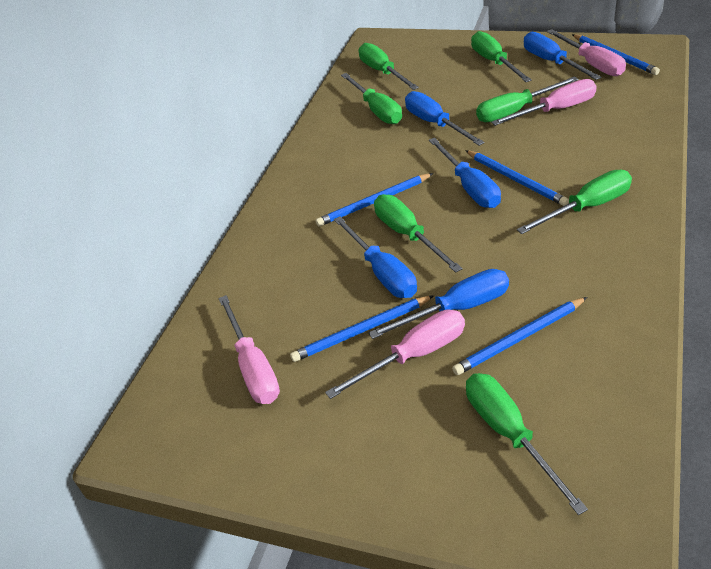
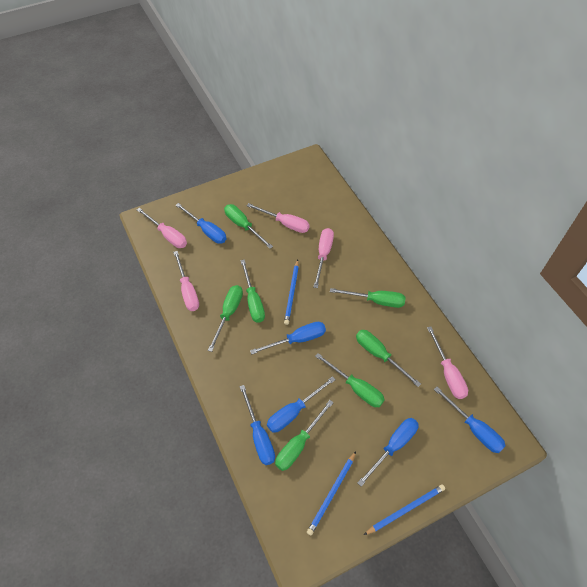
blue pencil: 5 -> 3
blue screwdriver: 5 -> 6
pink screwdriver: 4 -> 5

